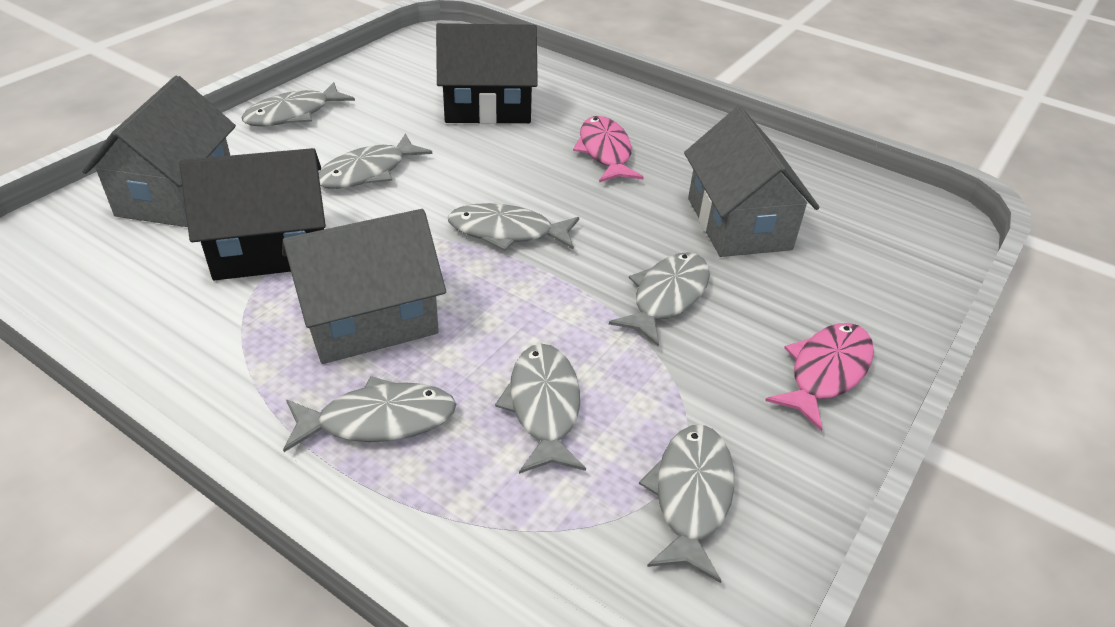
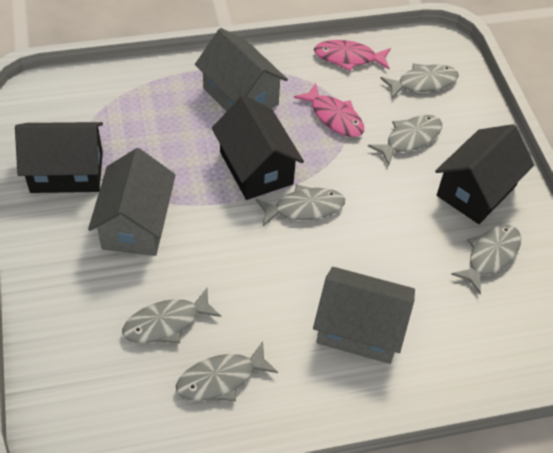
black house: 2 -> 3
grey fish: 7 -> 6

